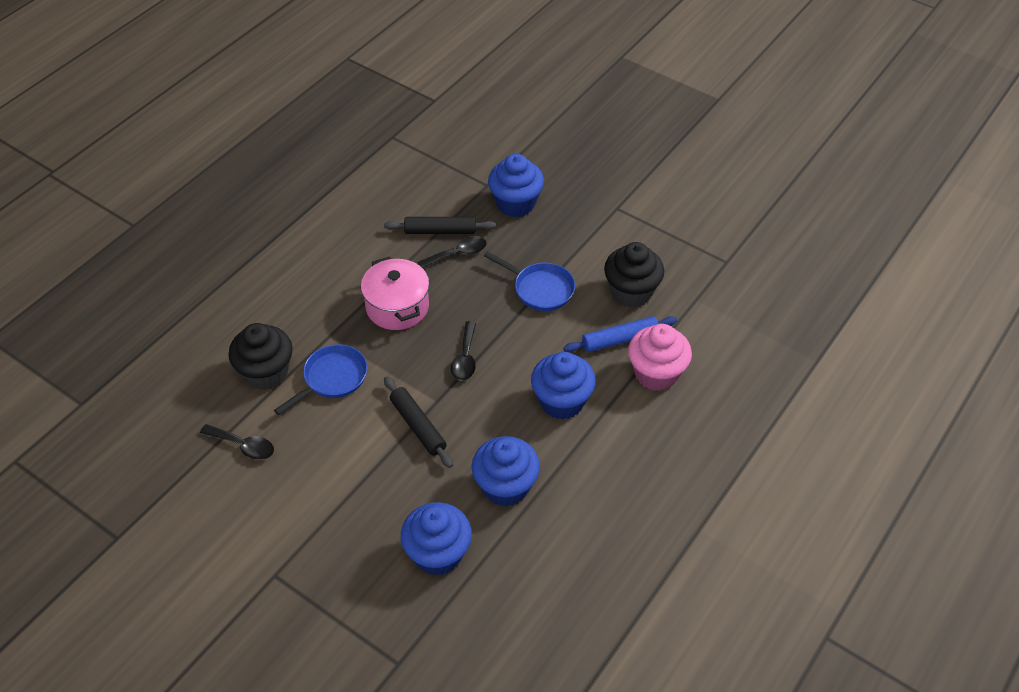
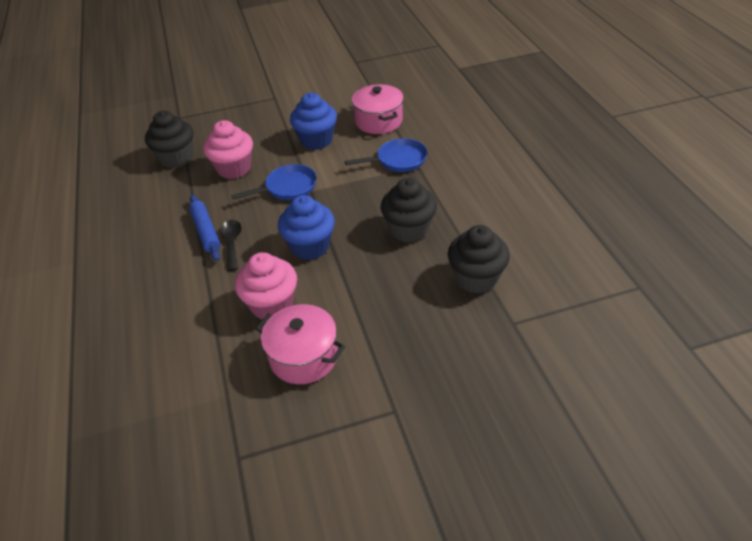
black cupcake: 2 -> 3
black rolling pin: 2 -> 0
black spoon: 3 -> 1
blue cupcake: 4 -> 2
pink cupcake: 1 -> 2
pink pot: 1 -> 2

